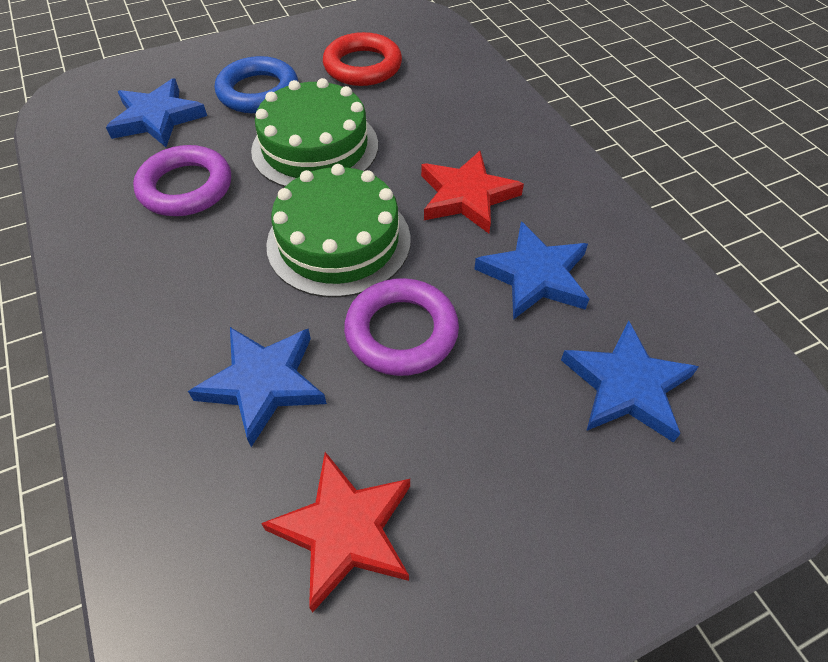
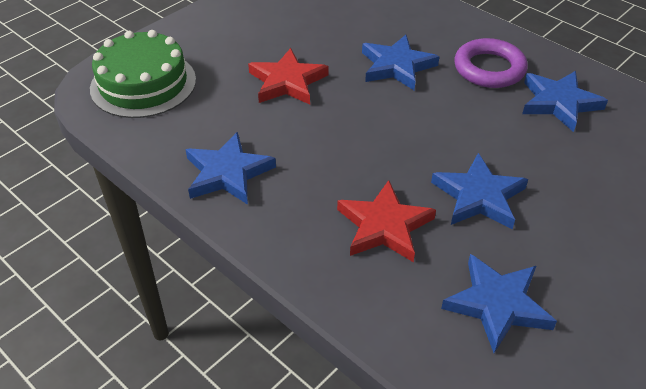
blue ring: 1 -> 0
blue star: 4 -> 5
green cake: 2 -> 1
purple ring: 2 -> 1
red ring: 1 -> 0

